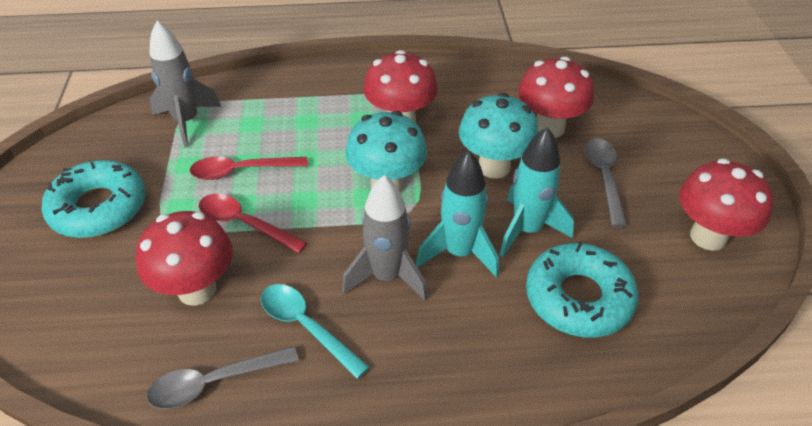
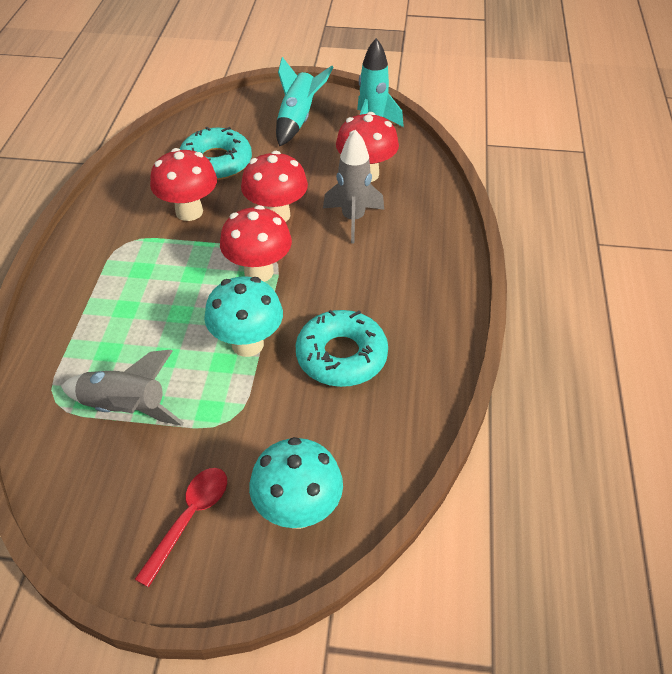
grey spoon: 2 -> 0
red spoon: 2 -> 1
turquoise spoon: 1 -> 0

